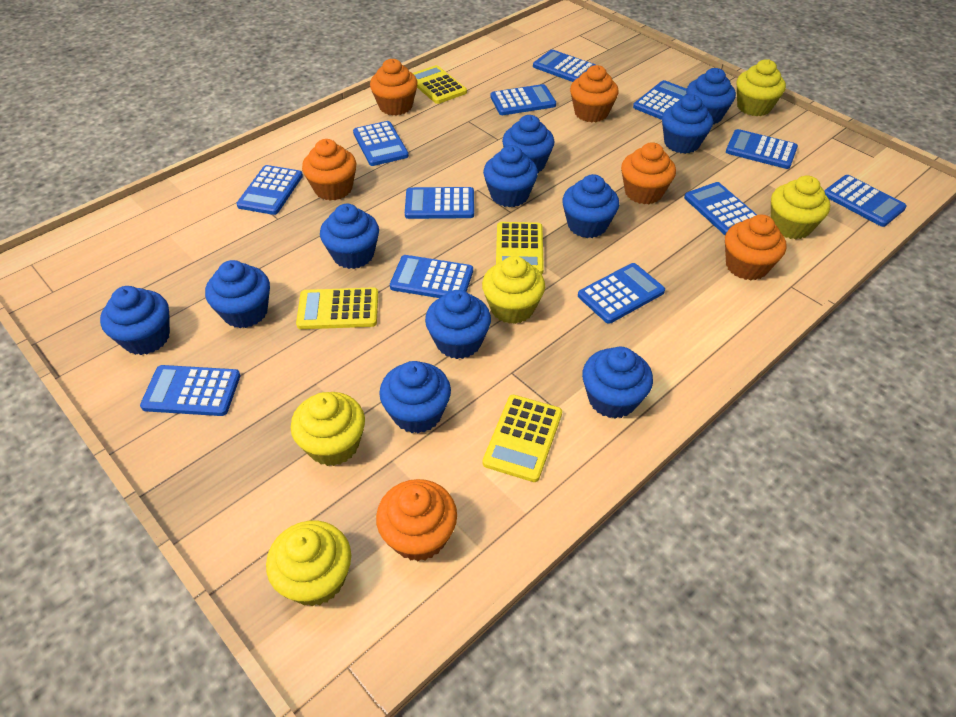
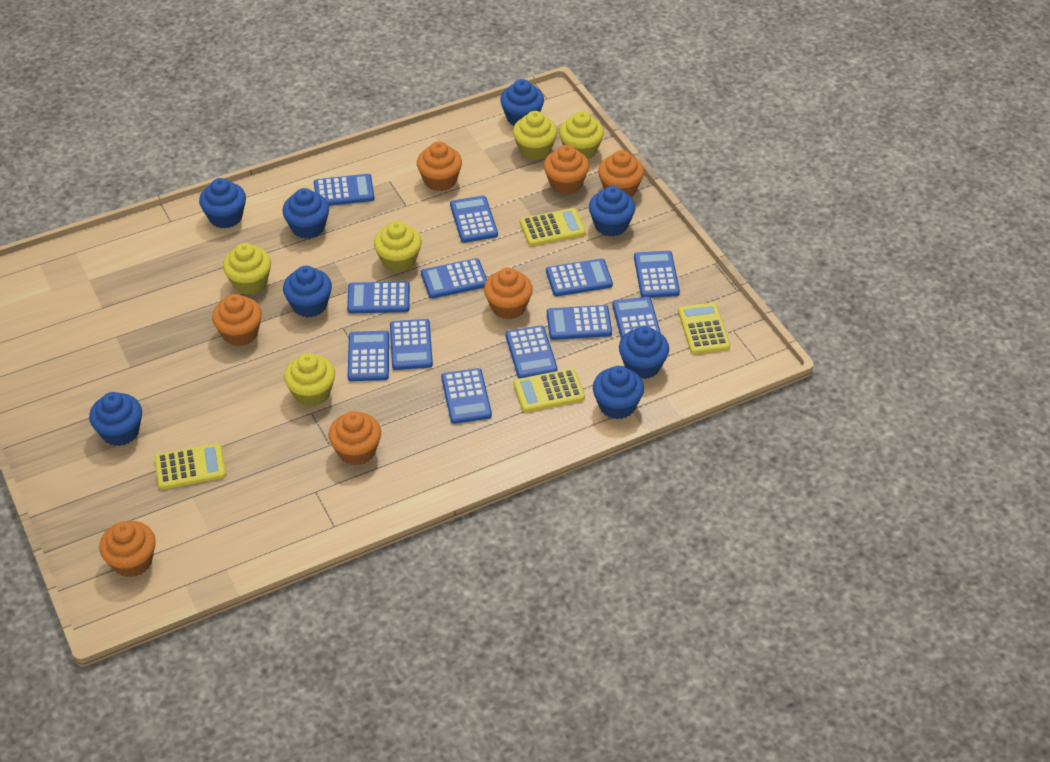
blue cupcake: 11 -> 8
orange cupcake: 6 -> 7

